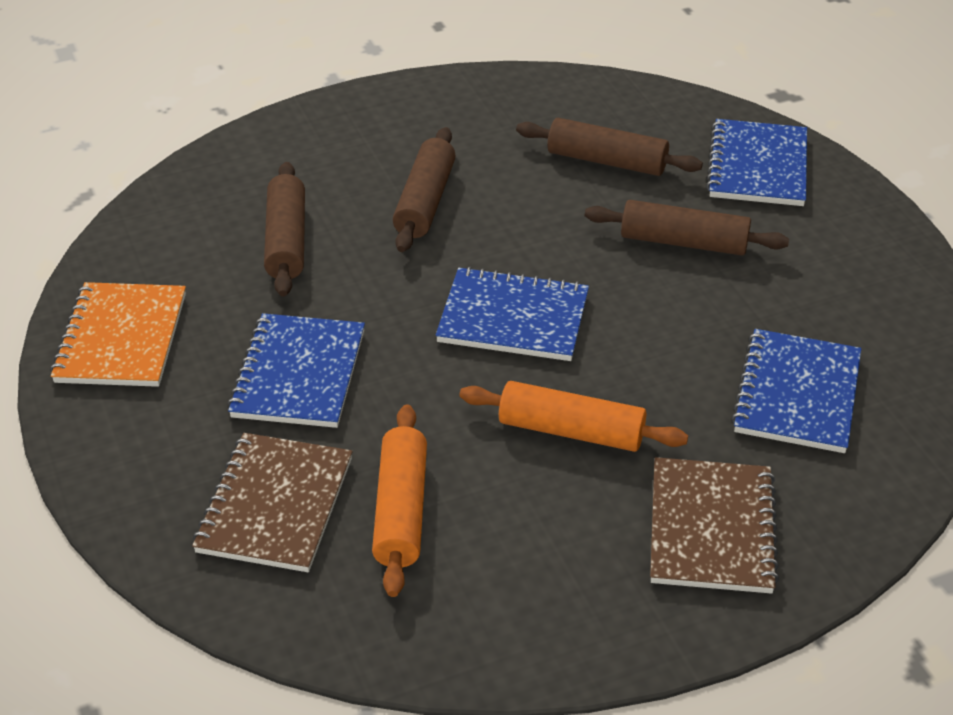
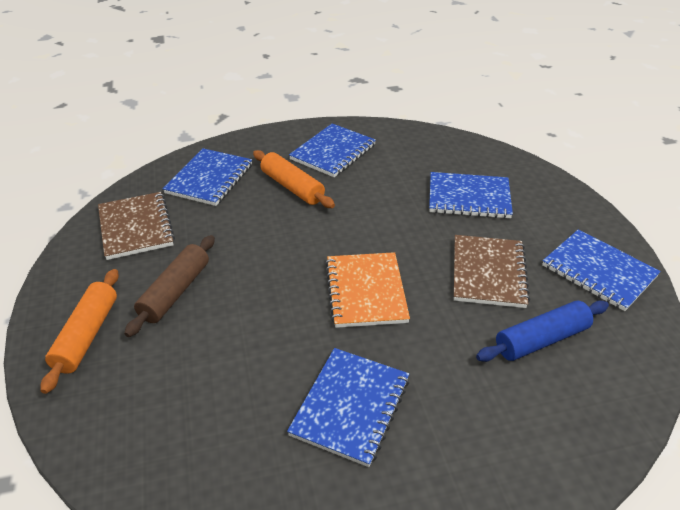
blue notebook: 4 -> 5
blue rolling pin: 0 -> 1
brown rolling pin: 4 -> 1

